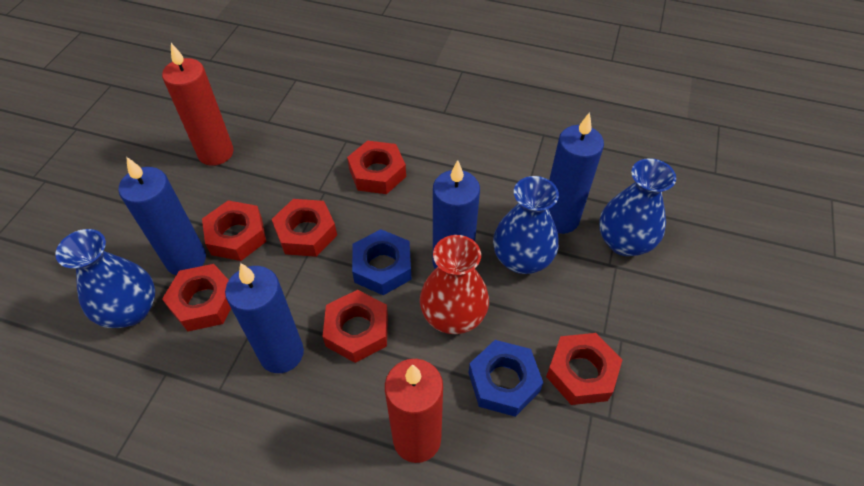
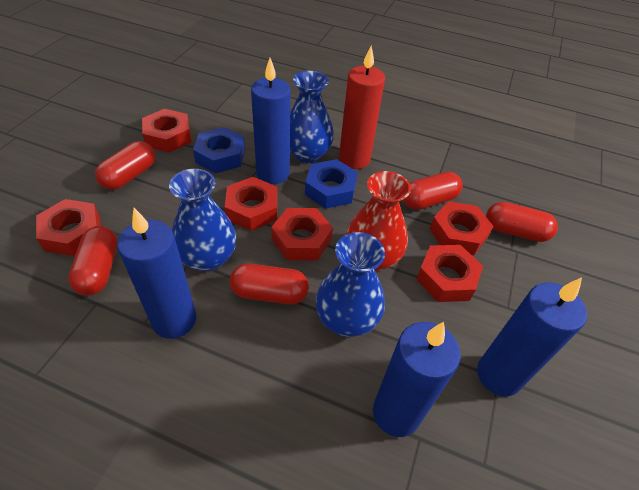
red candle: 2 -> 1
red capsule: 0 -> 5

